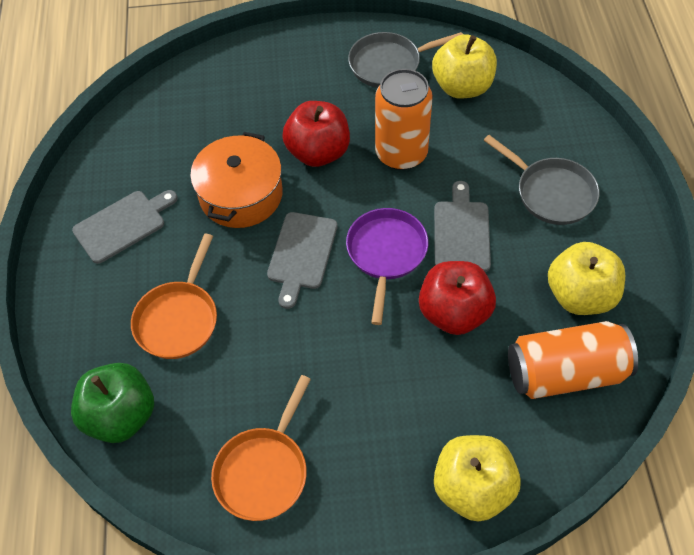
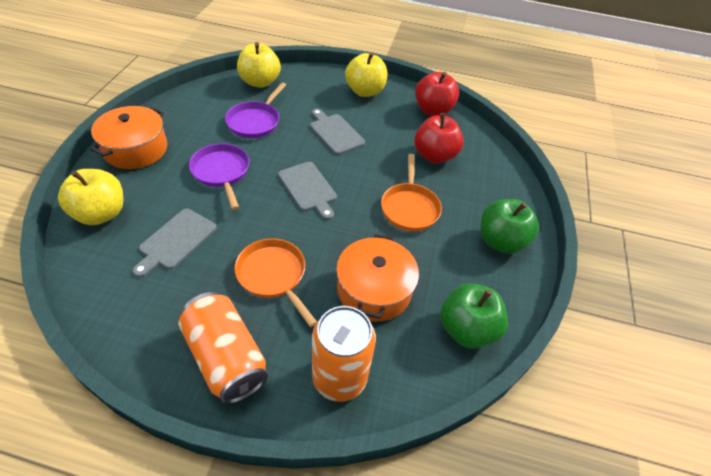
green apple: 1 -> 2
grey pan: 2 -> 0
orange pot: 1 -> 2
purple pan: 1 -> 2

